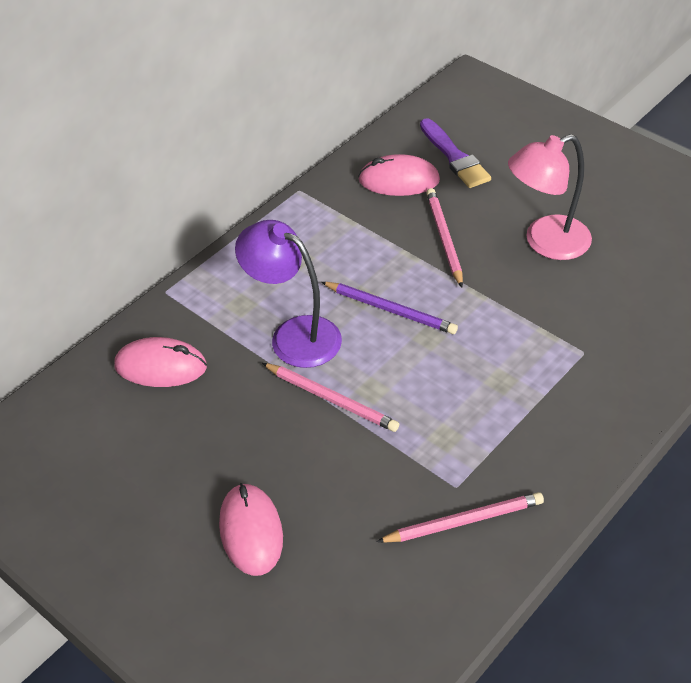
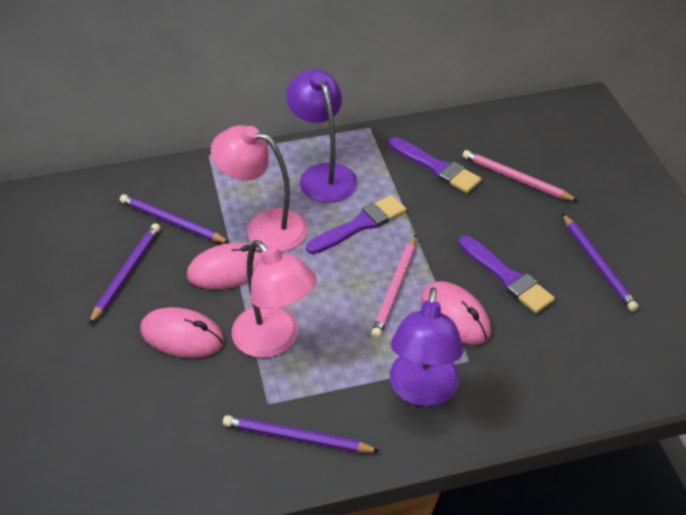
pink lamp: 1 -> 2
pink pencil: 3 -> 2
purple brush: 1 -> 3
purple lamp: 1 -> 2
purple pencil: 1 -> 4

